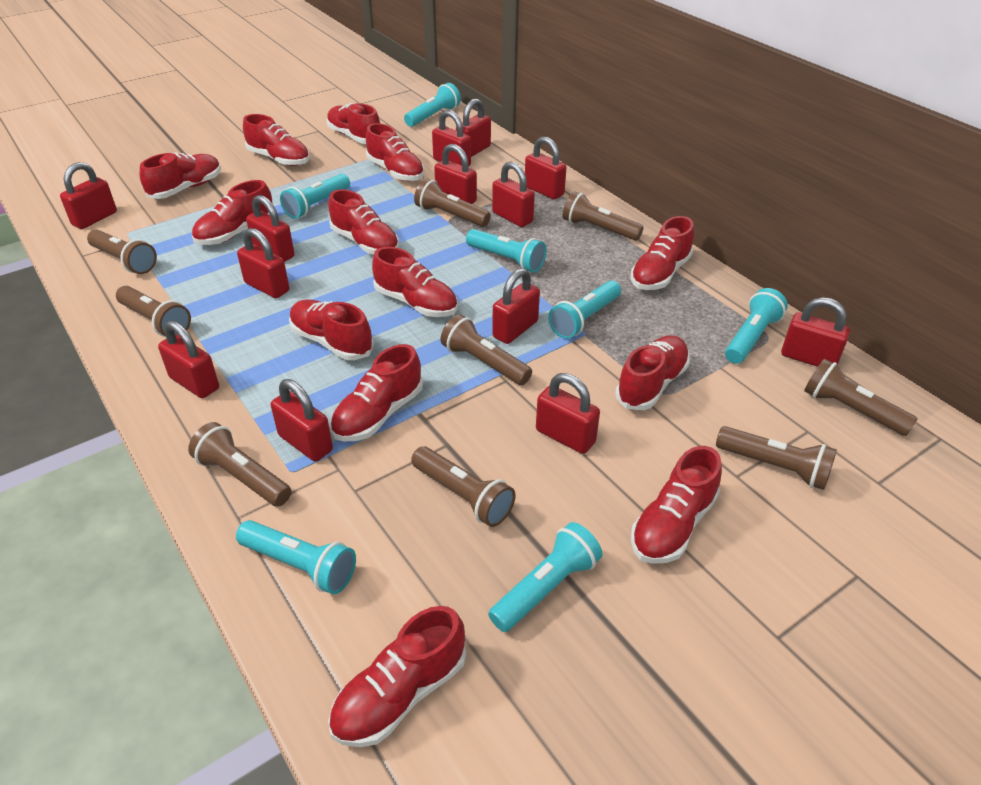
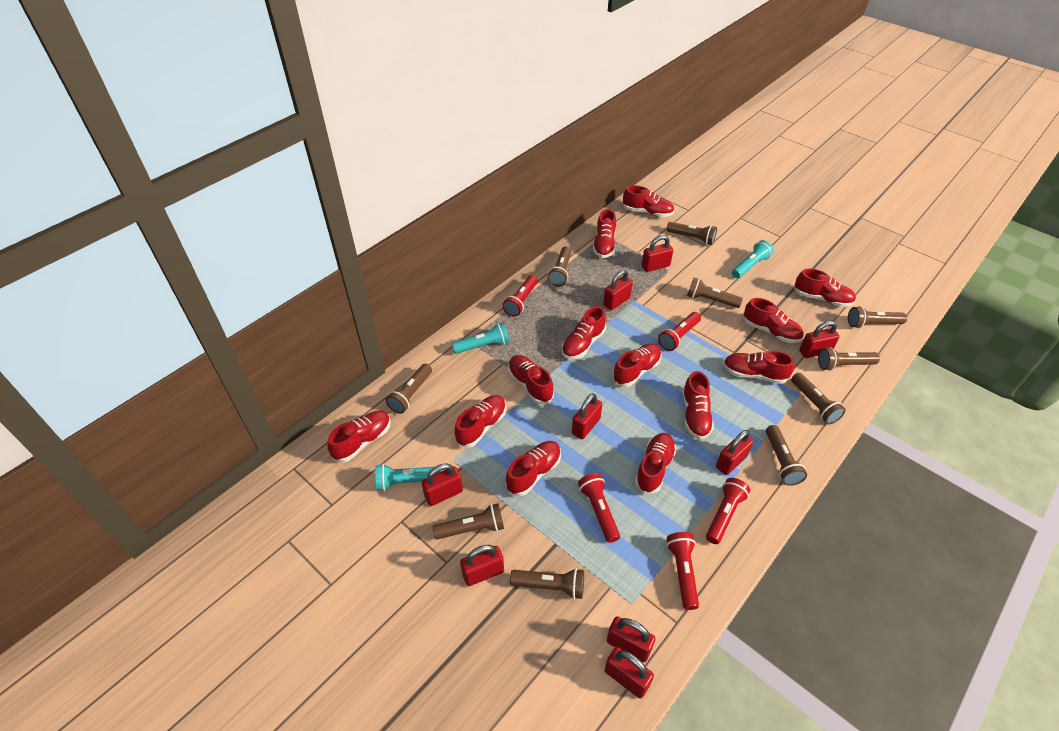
brown flashlight: 9 -> 10
red flashlight: 0 -> 5
red padlock: 13 -> 9
turquoise flashlight: 7 -> 3

